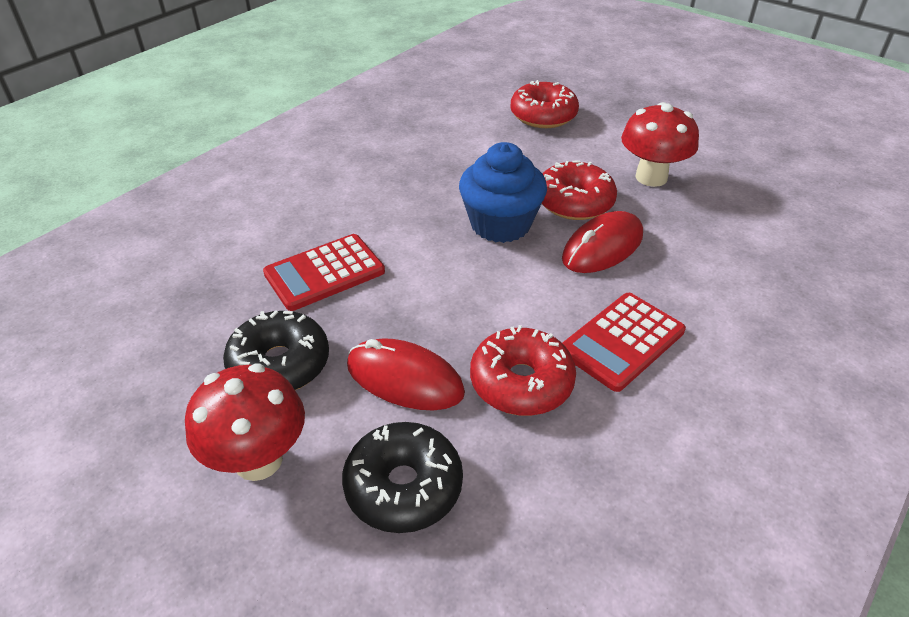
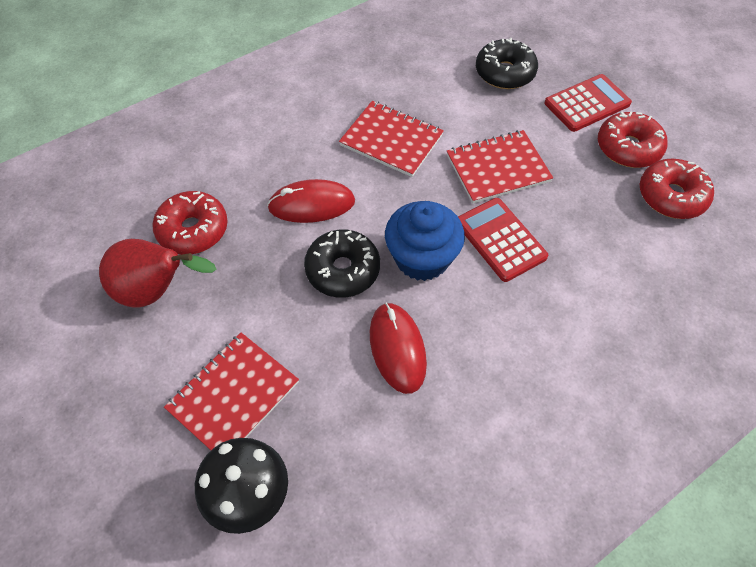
black mushroom: 0 -> 1
red mushroom: 2 -> 0
red notebook: 0 -> 3
red pear: 0 -> 1

